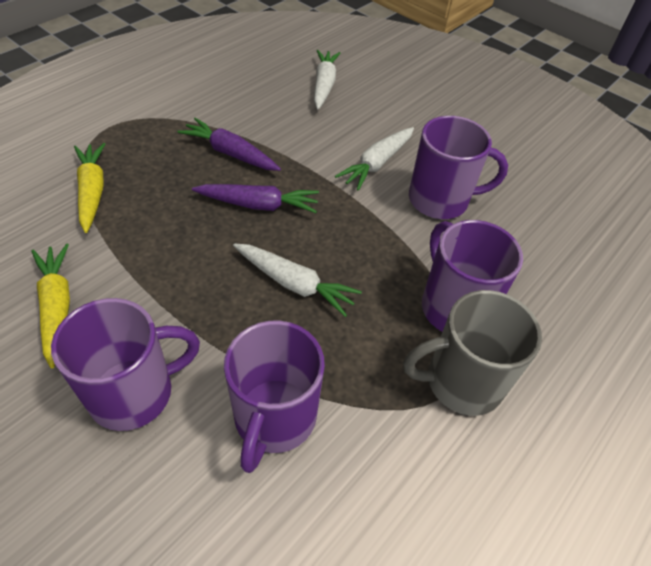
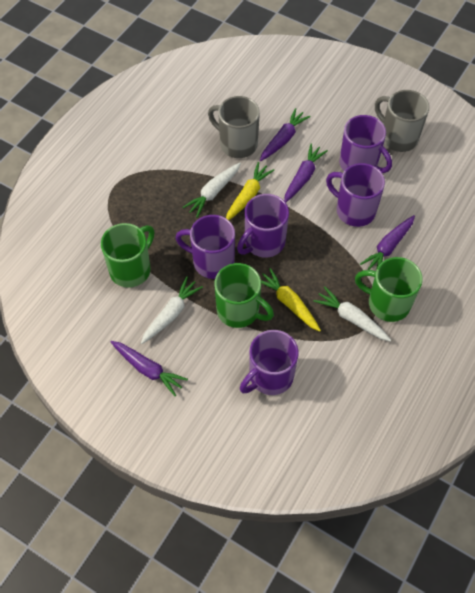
green mug: 0 -> 3
grey mug: 1 -> 2
purple carrot: 2 -> 4
purple mug: 4 -> 5

